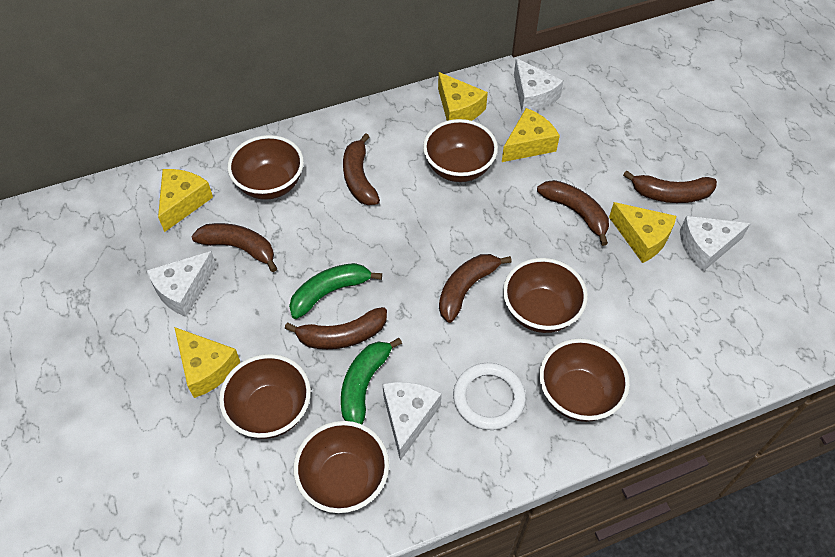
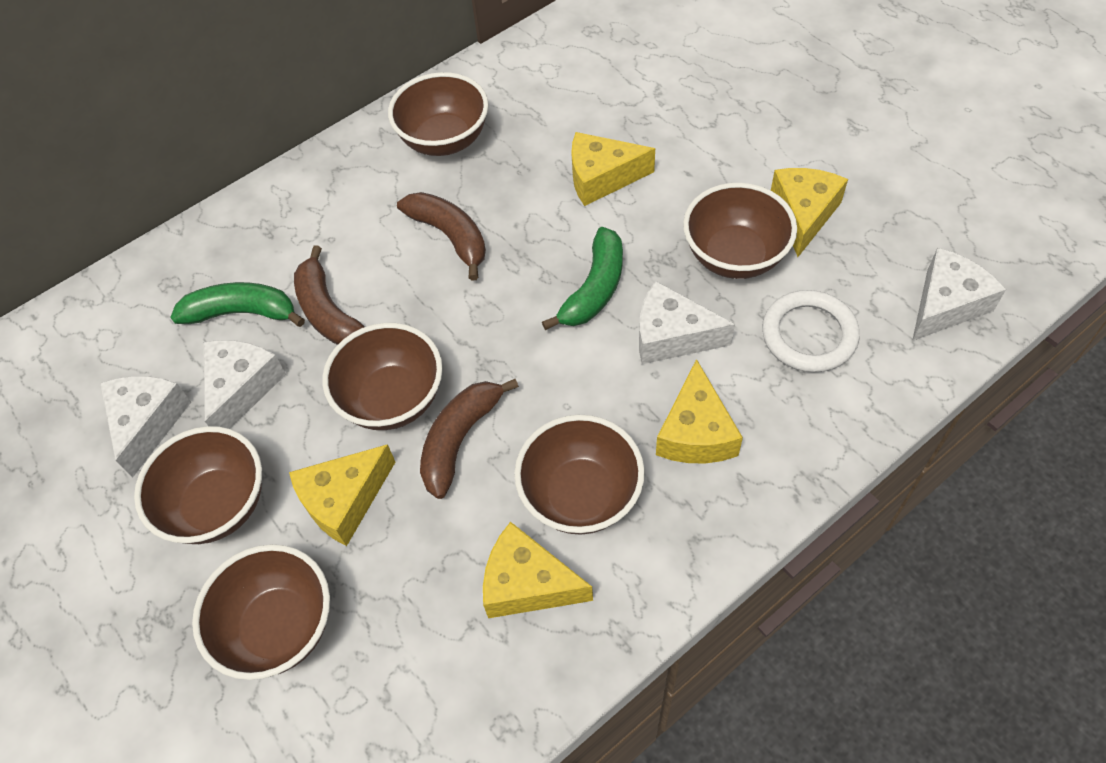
brown banana: 6 -> 3

